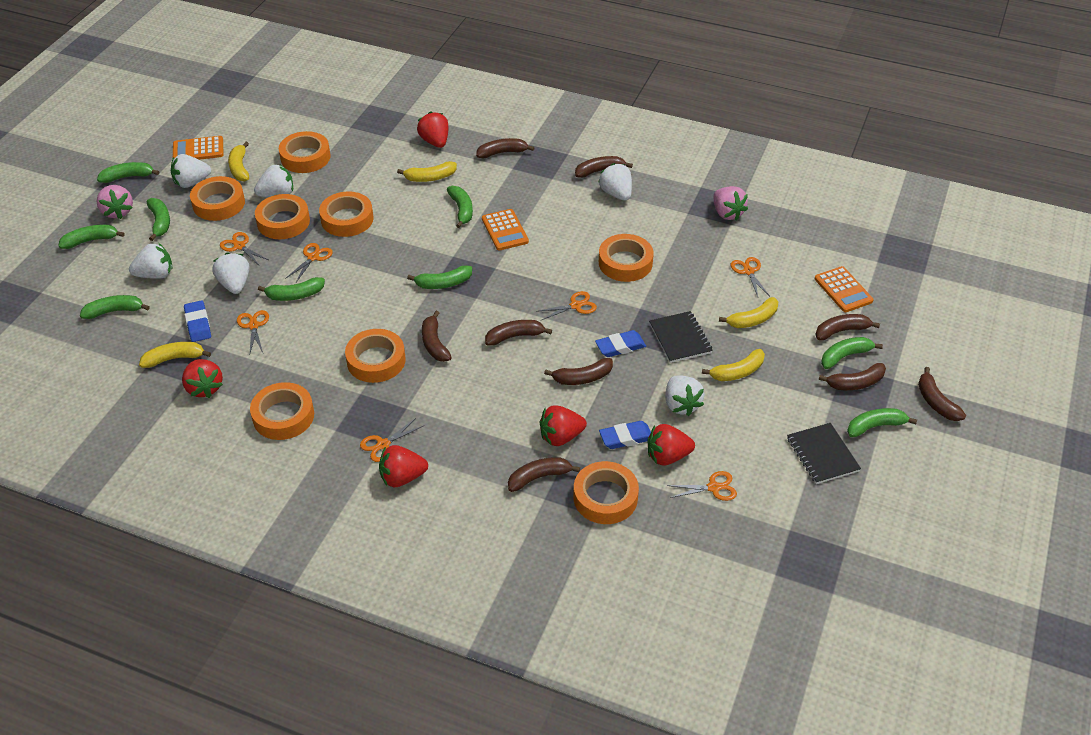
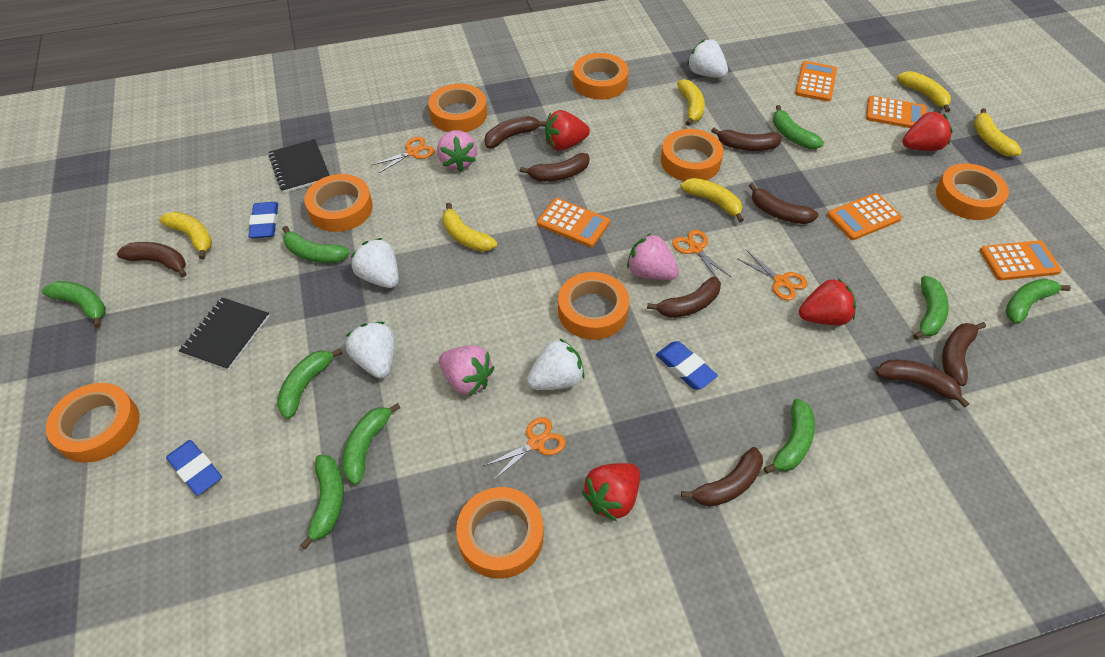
orange calculator: 3 -> 5
orange scissors: 7 -> 4
pink strawberry: 2 -> 3
red strawberry: 5 -> 4
white strawberry: 6 -> 4
yellow banana: 5 -> 6

